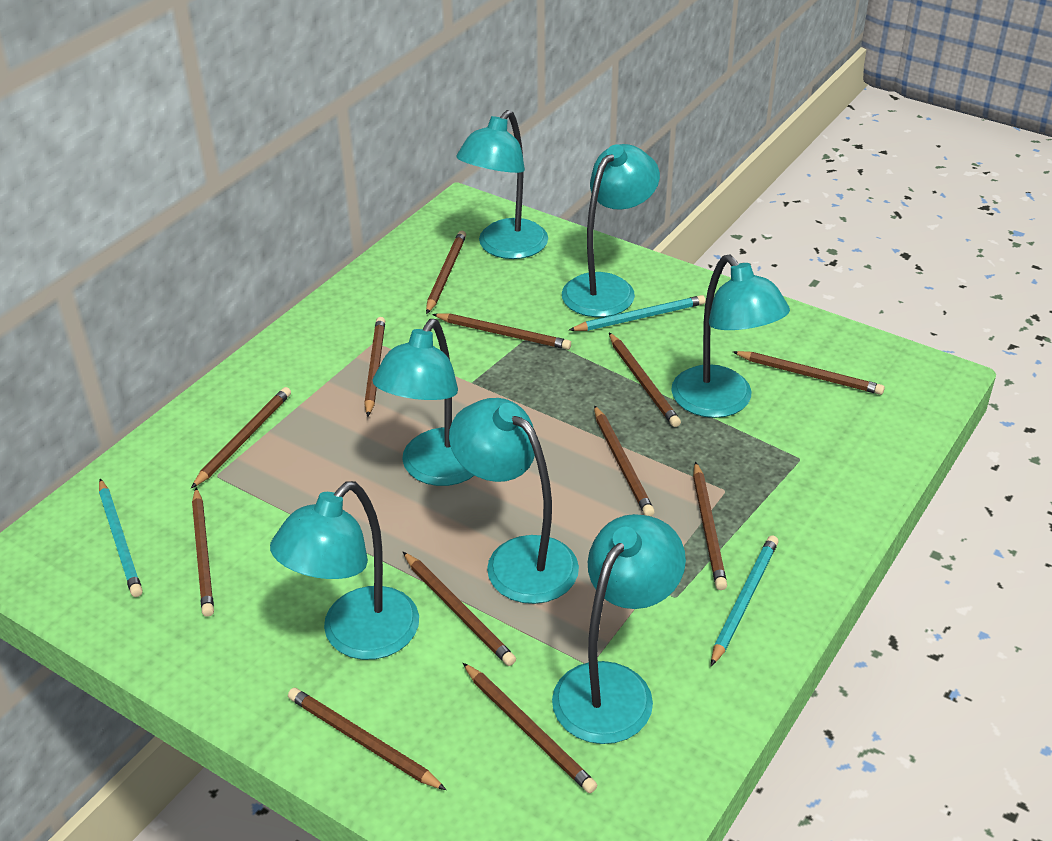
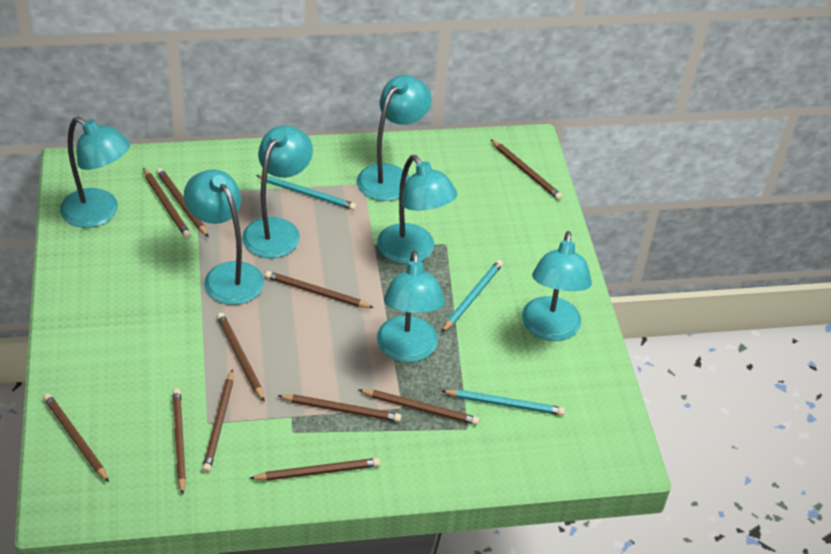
brown pencil: 12 -> 11

